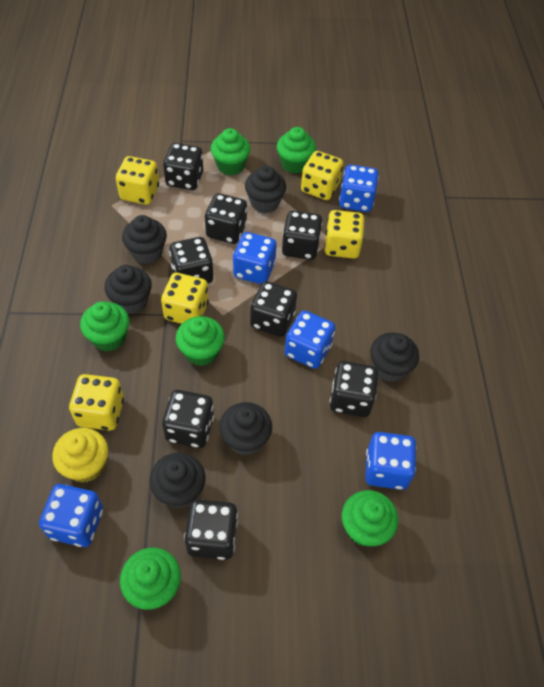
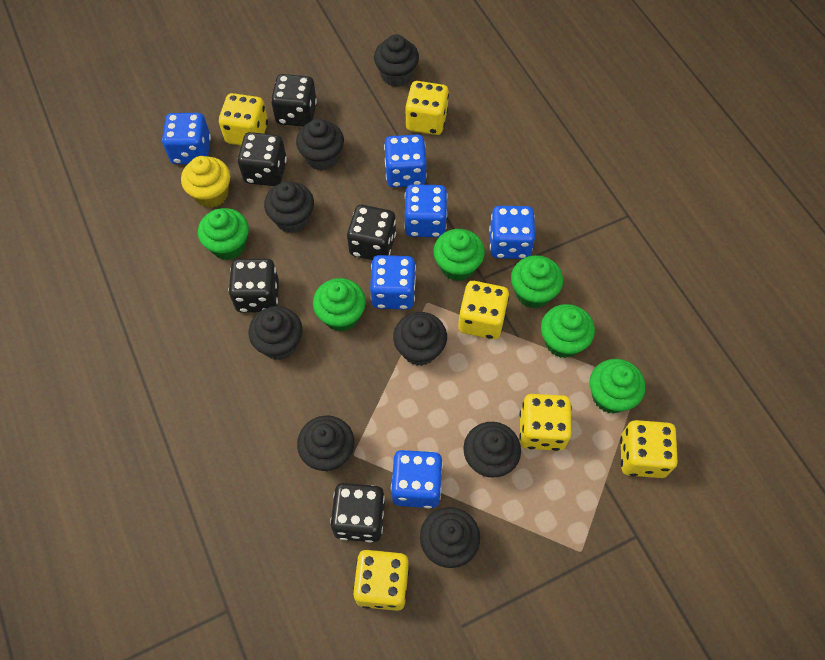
black cupcake: 6 -> 8
black dice: 8 -> 5
blue dice: 5 -> 6
yellow dice: 5 -> 6

